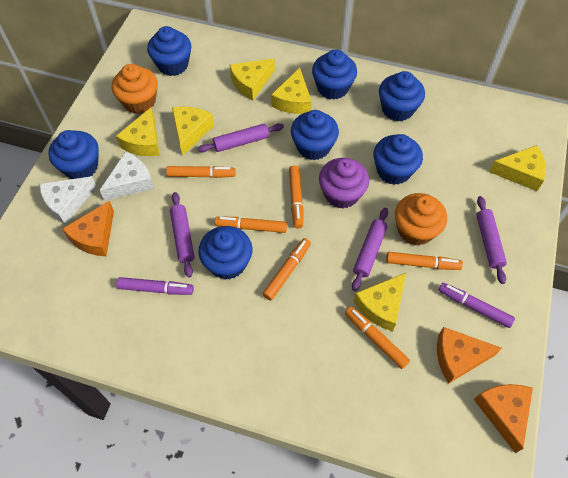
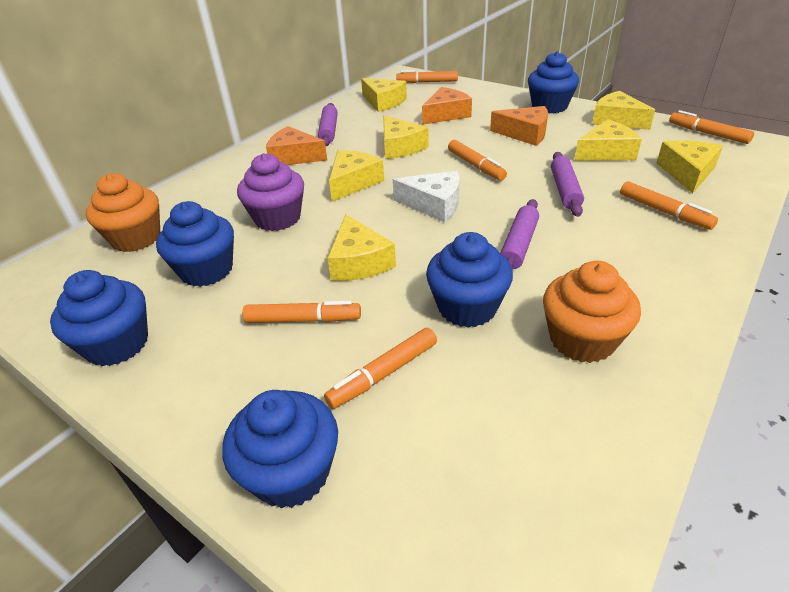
blue cupcake: 7 -> 5
purple marker: 2 -> 0
purple rolling pin: 4 -> 3
white cheese: 2 -> 1
yellow cheese: 6 -> 7

